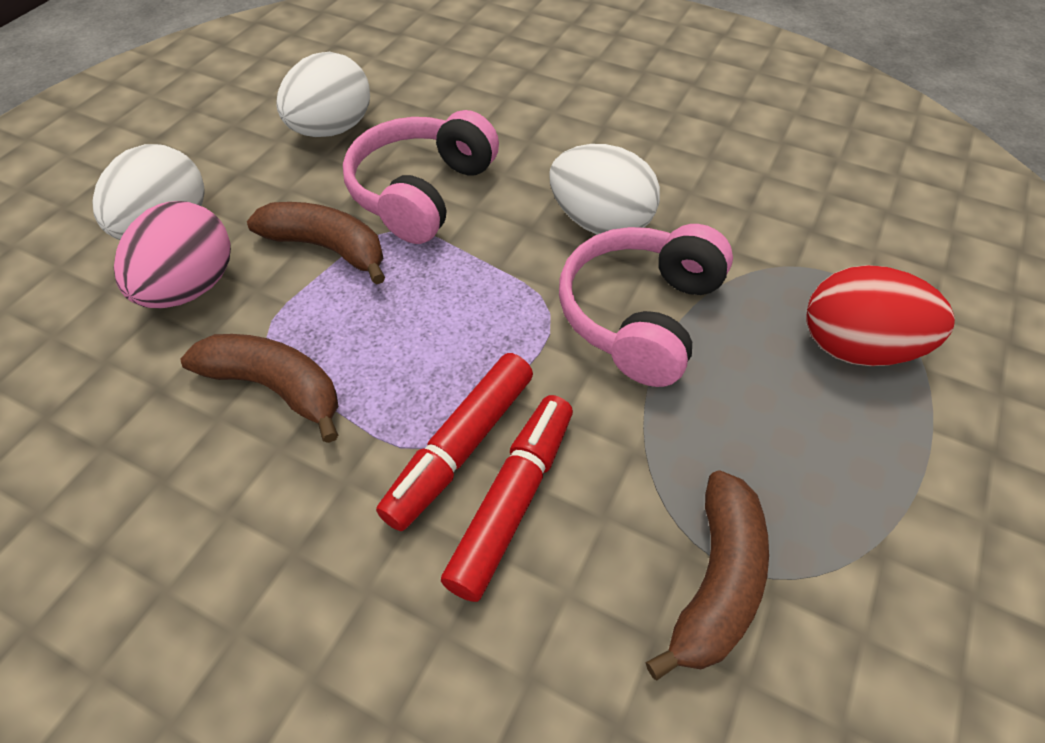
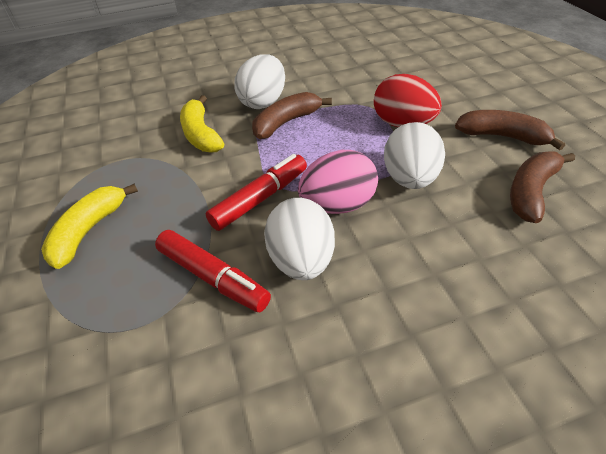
pink headphones: 2 -> 0
yellow banana: 0 -> 2

